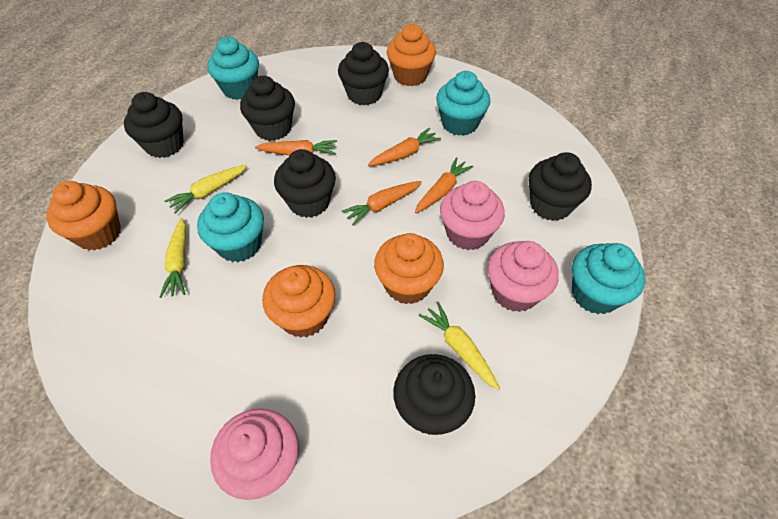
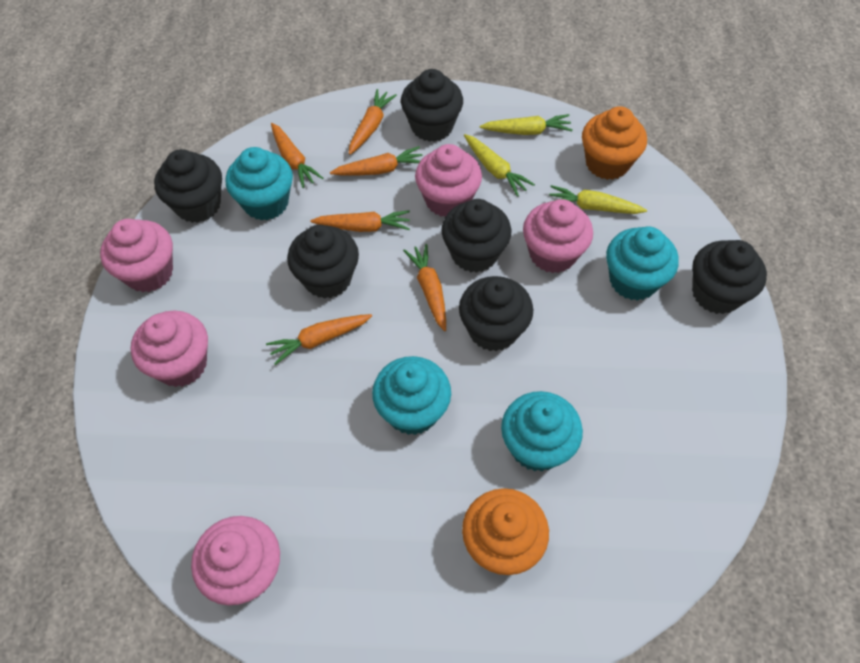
orange carrot: 4 -> 6
orange cupcake: 4 -> 2
pink cupcake: 3 -> 5

